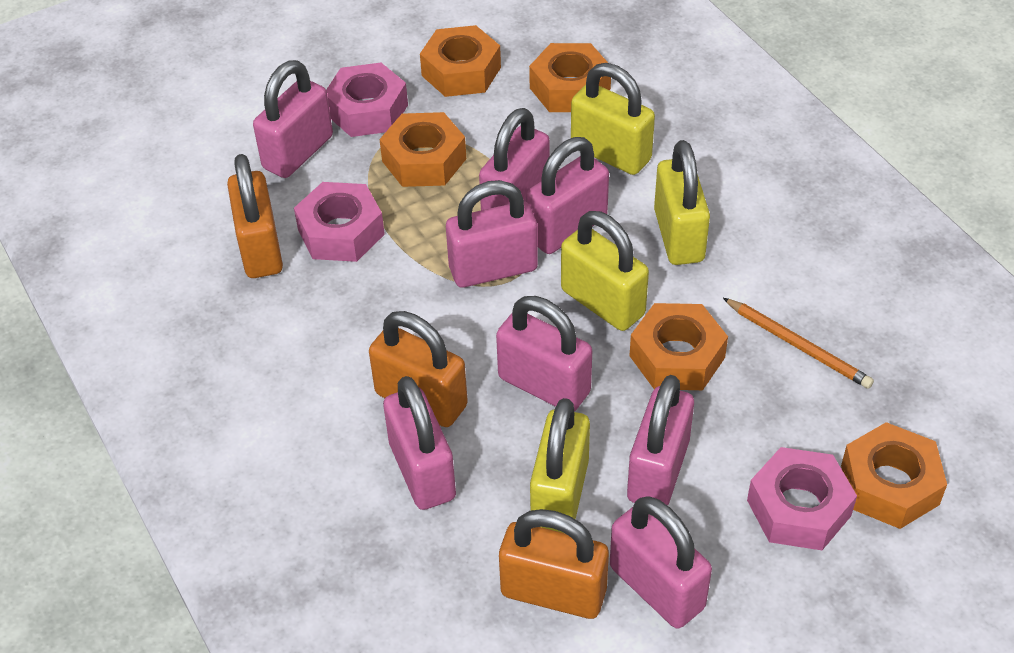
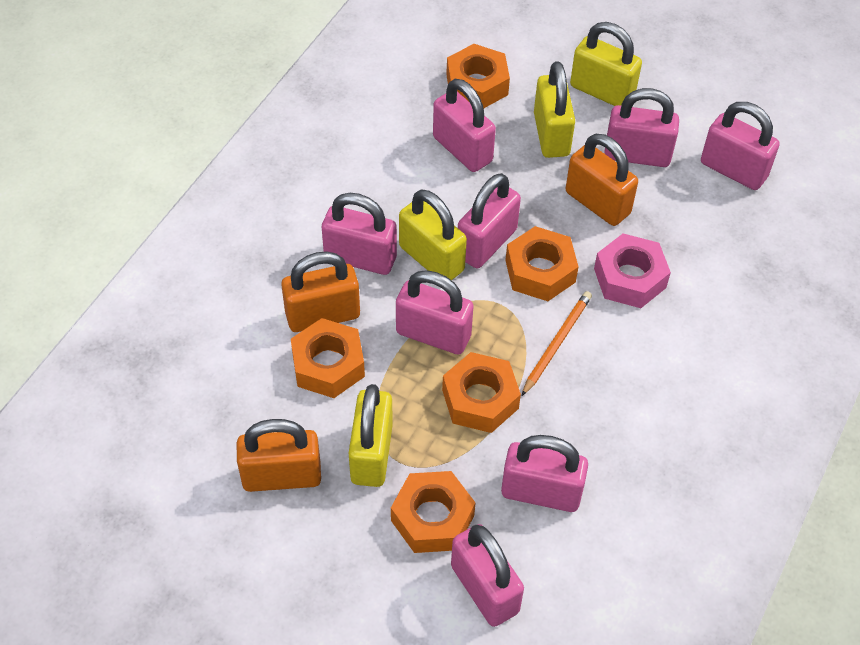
pink nut: 3 -> 1

